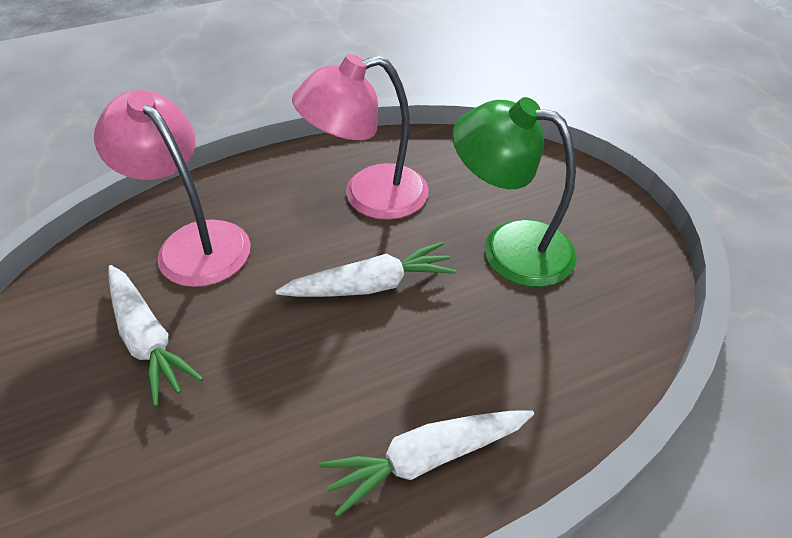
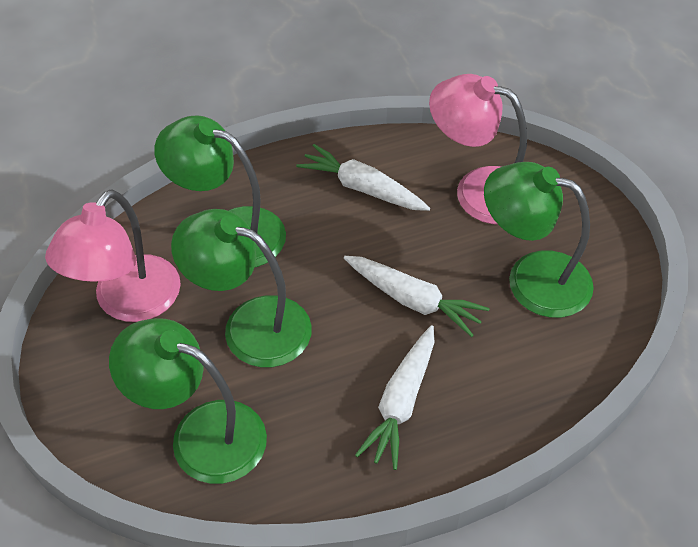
green lamp: 1 -> 4

